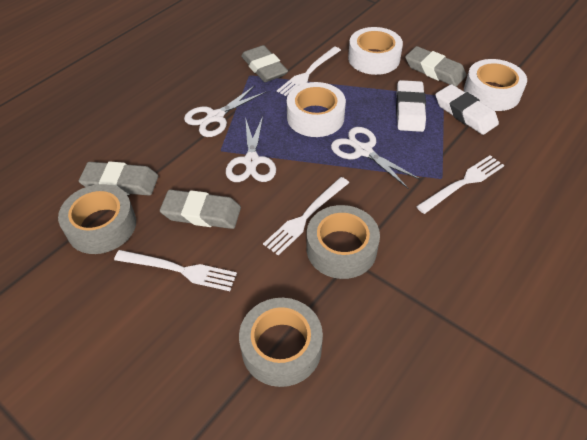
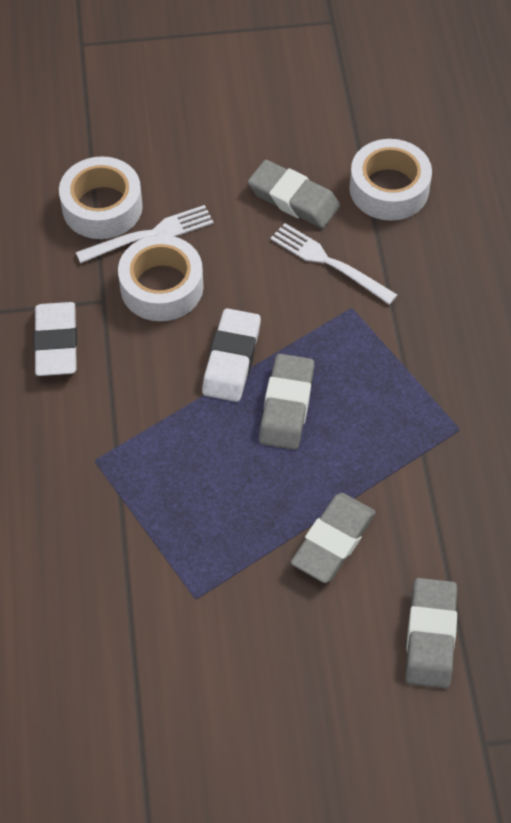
grey tape: 3 -> 0
white fork: 4 -> 2
white scissors: 3 -> 0

